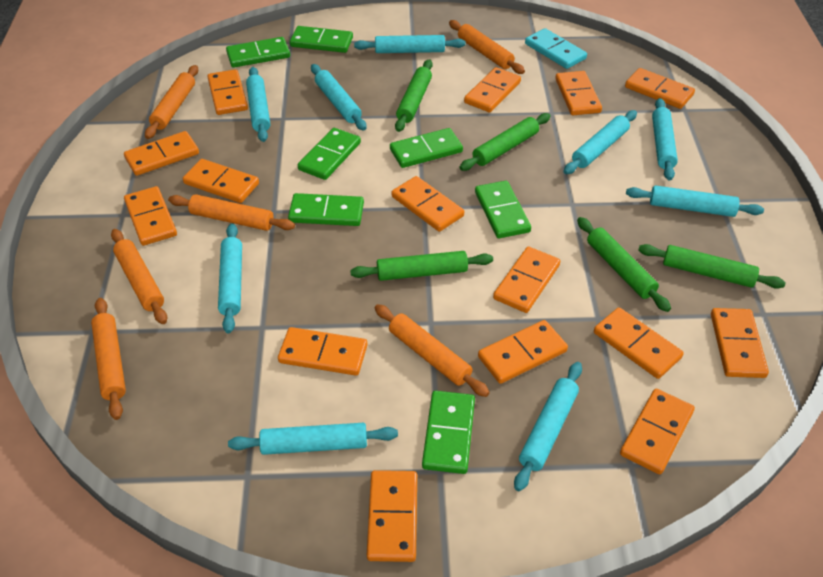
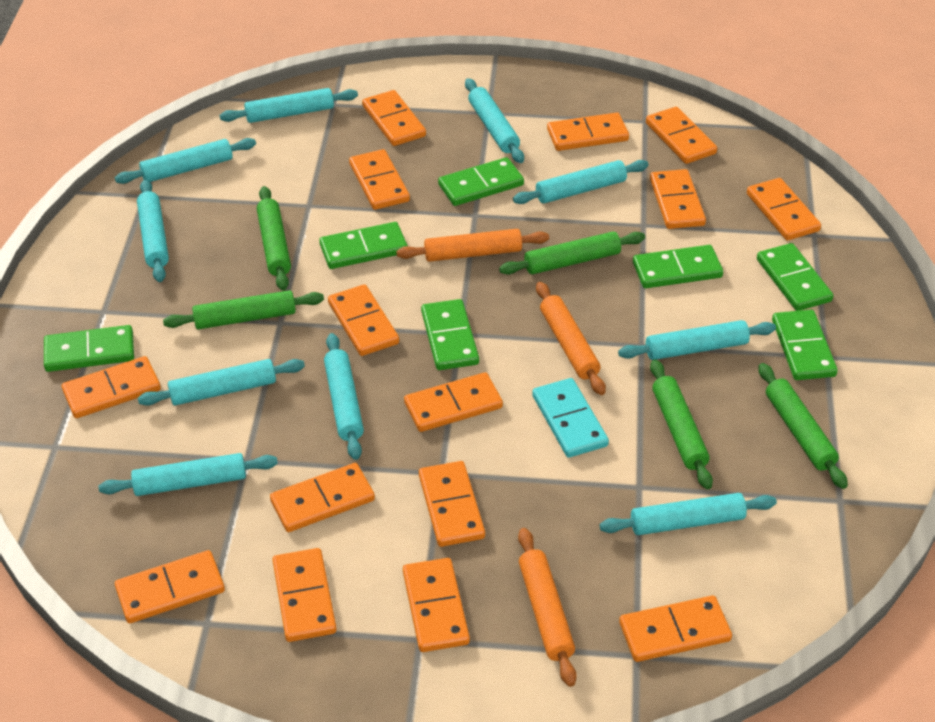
orange rolling pin: 6 -> 3
turquoise rolling pin: 9 -> 10

